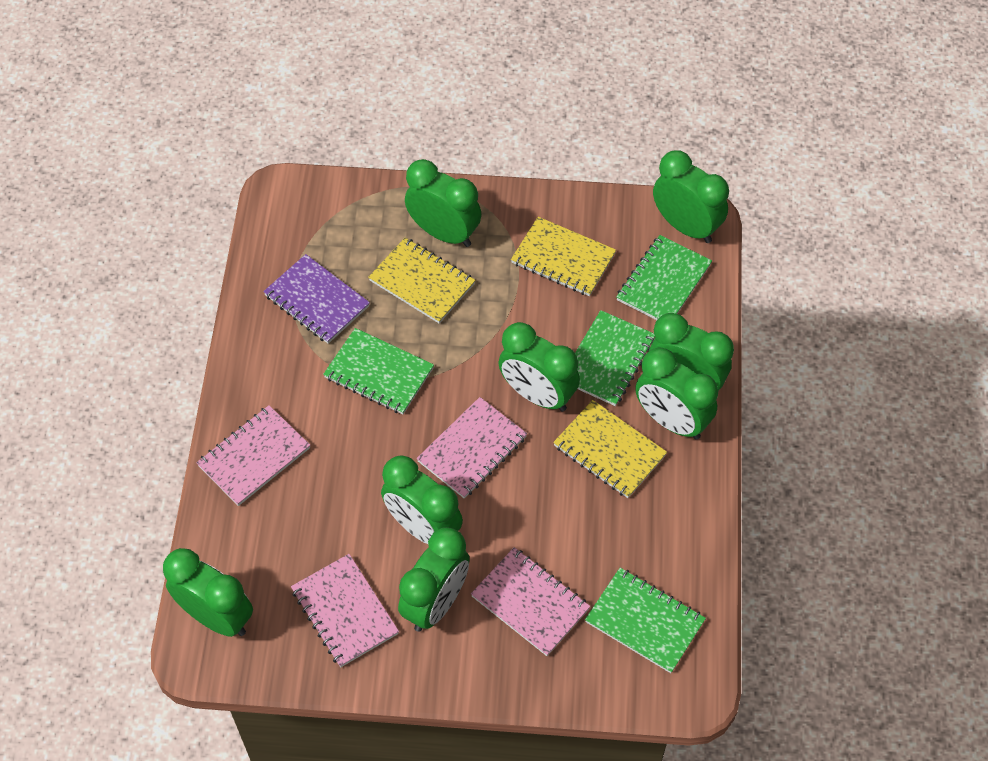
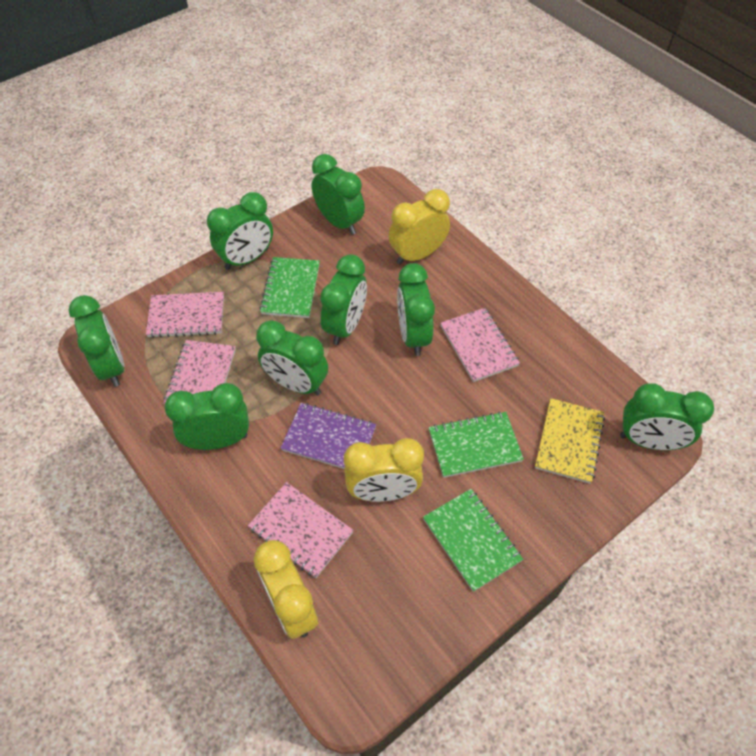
green notebook: 4 -> 3
yellow clock: 0 -> 3
yellow notebook: 3 -> 1

